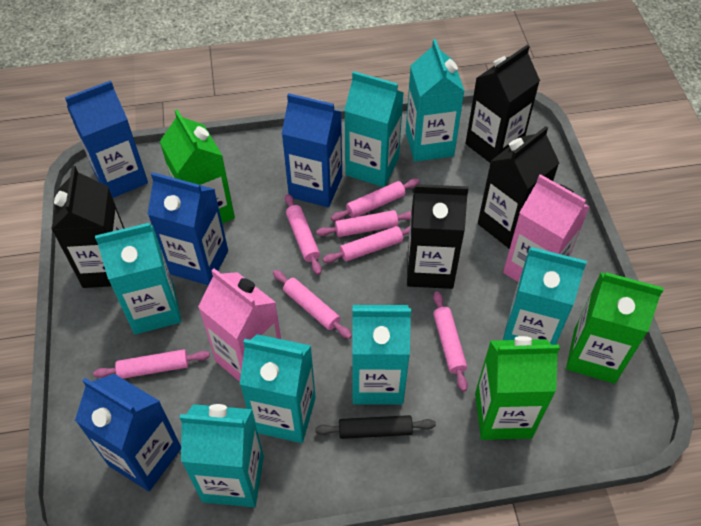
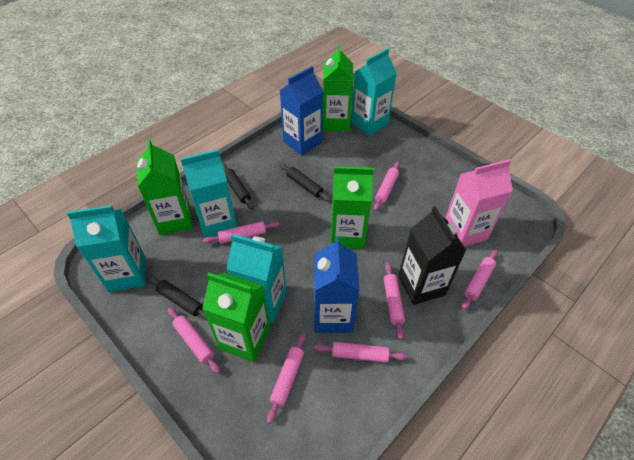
black carton: 4 -> 1
black rolling pin: 1 -> 3
blue carton: 4 -> 2
green carton: 3 -> 4
pink carton: 2 -> 1
turquoise carton: 7 -> 4

